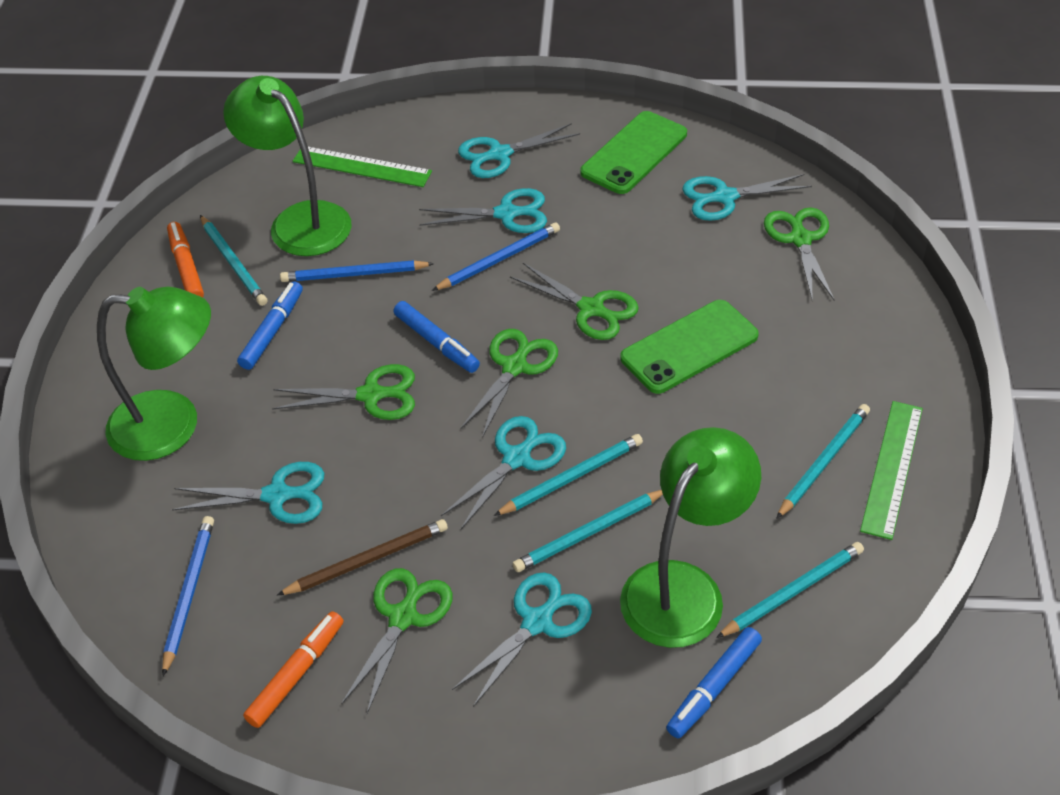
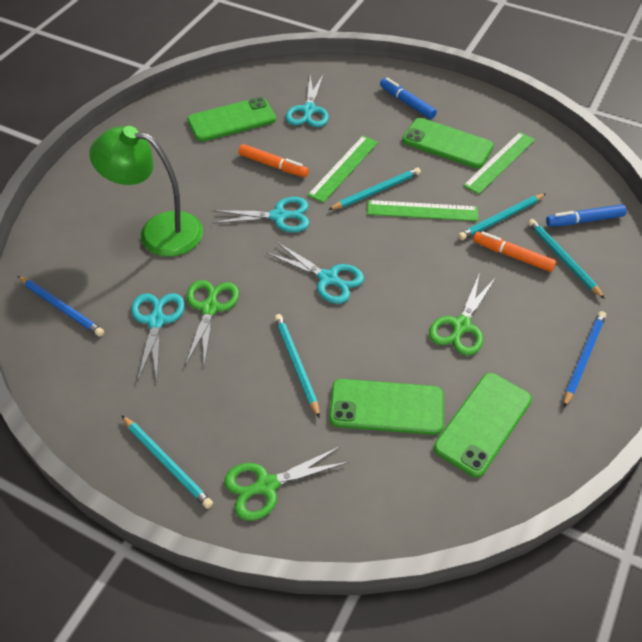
blue marker: 3 -> 2
blue pencil: 3 -> 2
brown pencil: 1 -> 0
green lamp: 3 -> 1
green phone: 2 -> 4
green ruler: 2 -> 3
green scissors: 5 -> 3
turquoise scissors: 6 -> 4

